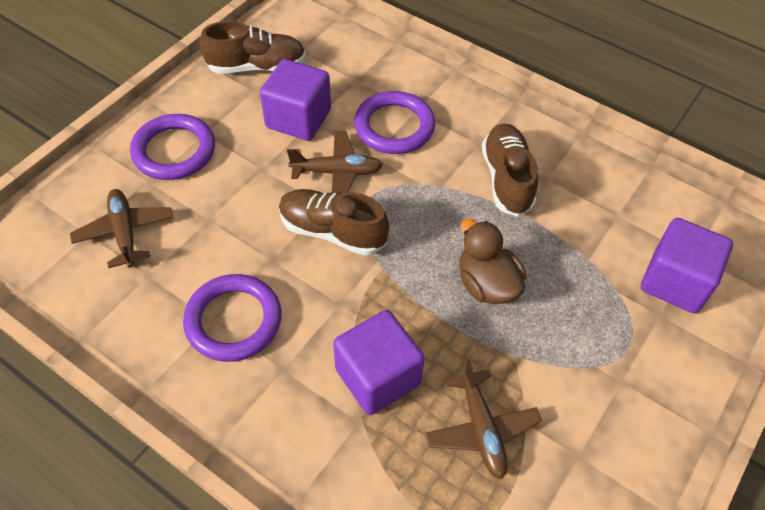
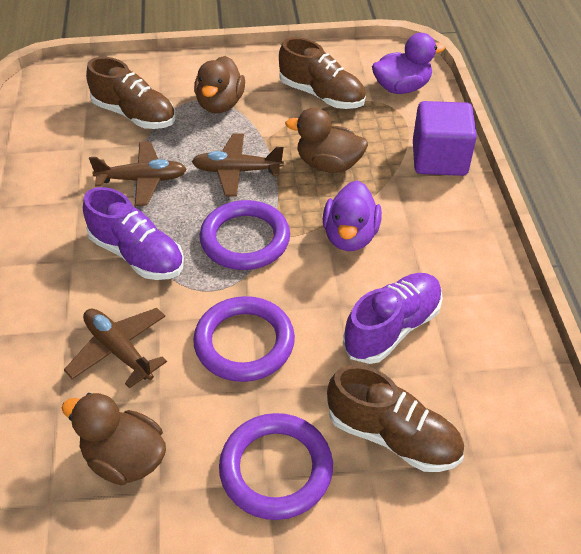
brown duck: 1 -> 3
purple cube: 3 -> 1
purple duck: 0 -> 2
purple shoe: 0 -> 2

